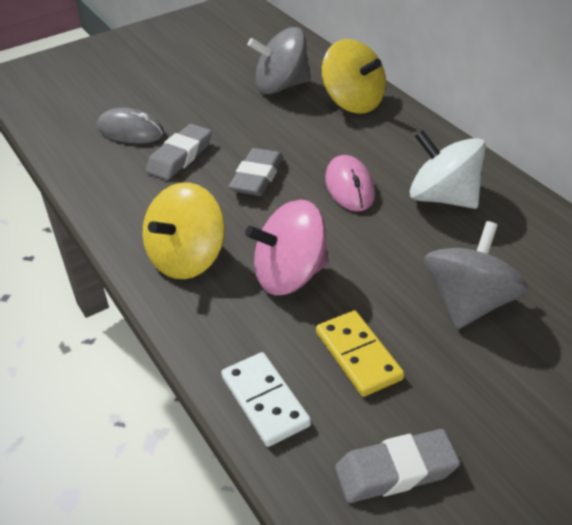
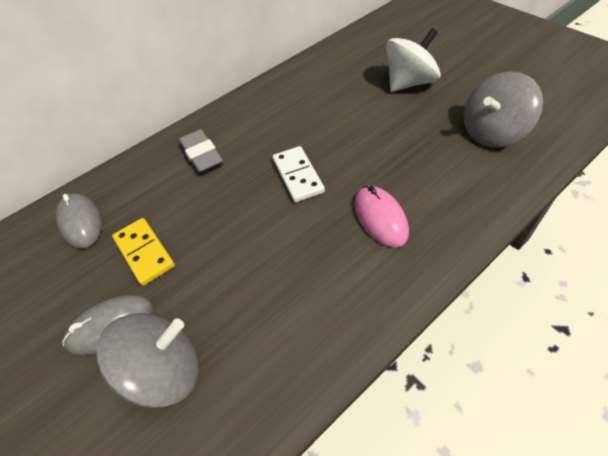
grey eraser: 3 -> 1
grey mouse: 1 -> 2
pink spinning top: 1 -> 0
yellow spinning top: 2 -> 0

